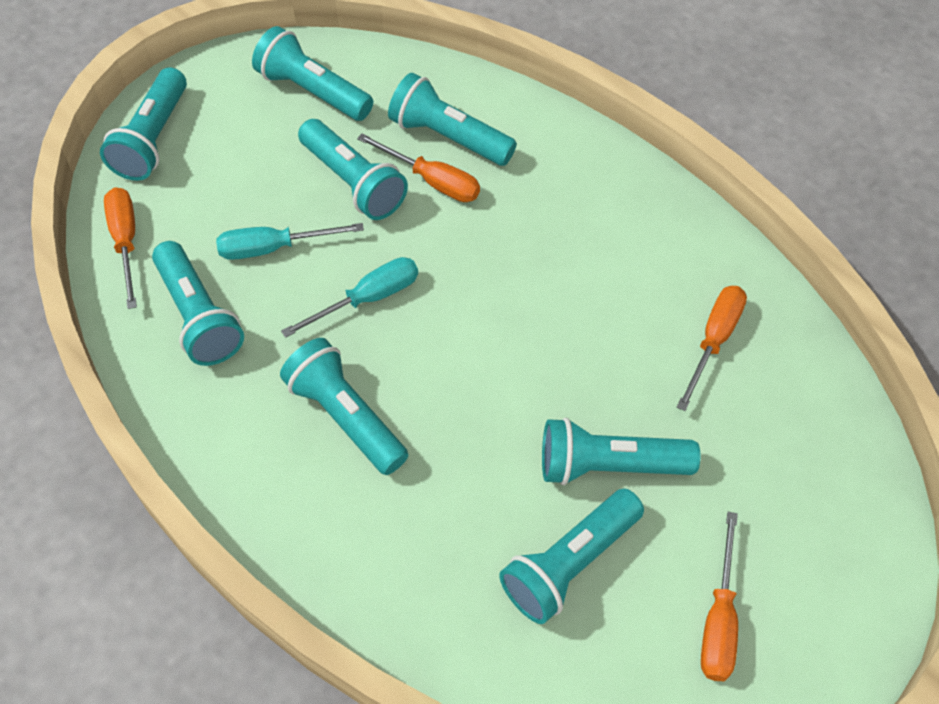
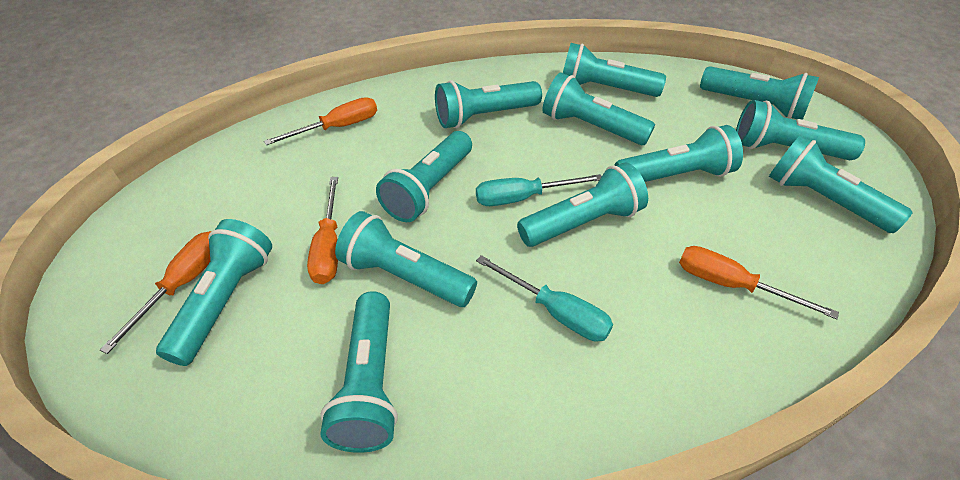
turquoise flashlight: 8 -> 12

